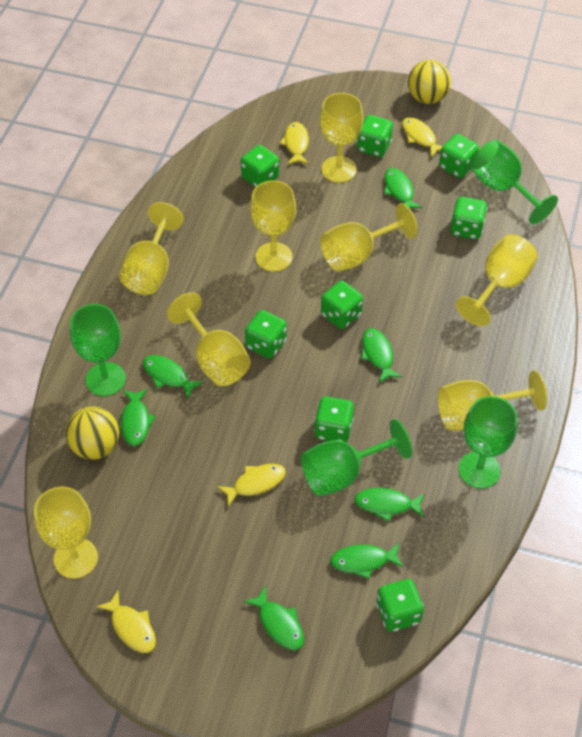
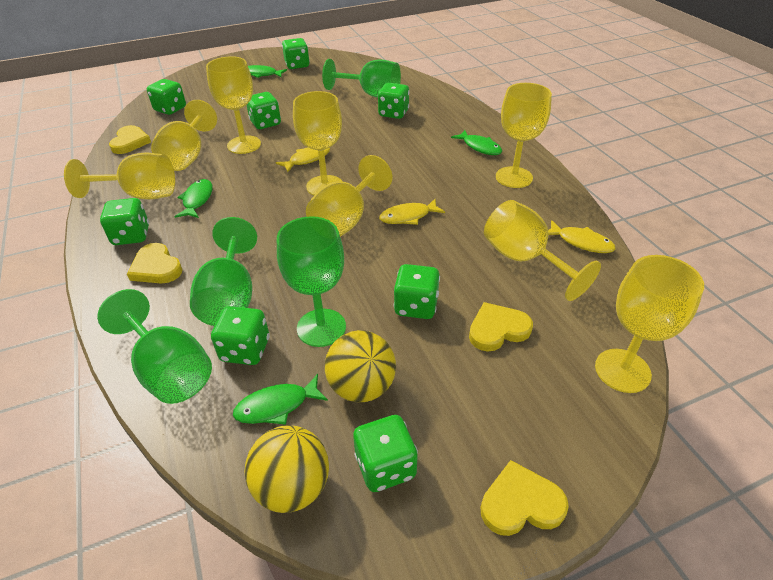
green fish: 7 -> 4
yellow fish: 4 -> 3
yellow heart: 0 -> 4

